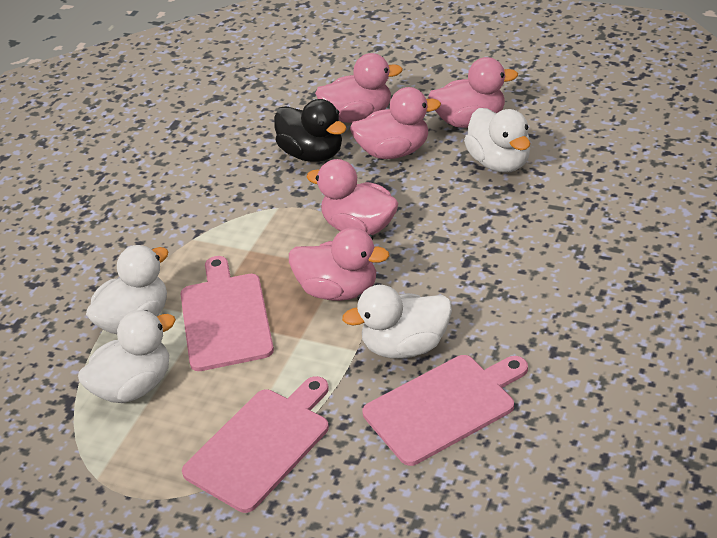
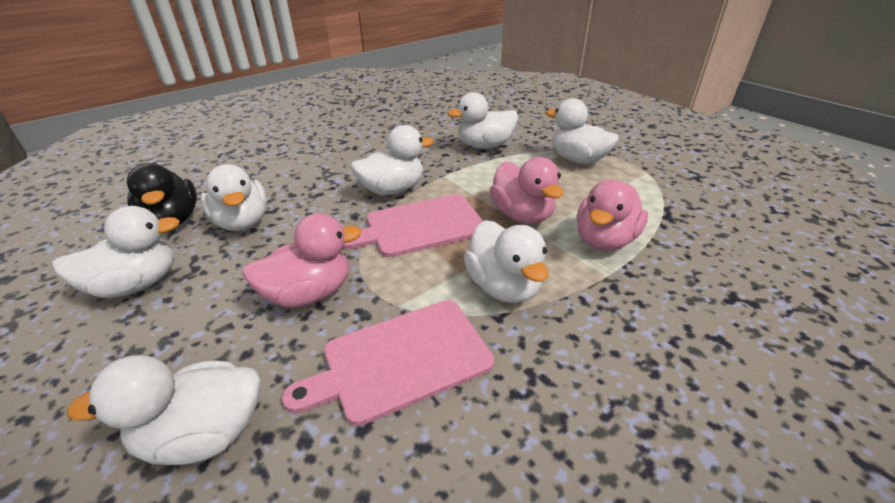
pink cutting board: 3 -> 2
pink duck: 5 -> 3
white duck: 4 -> 7

